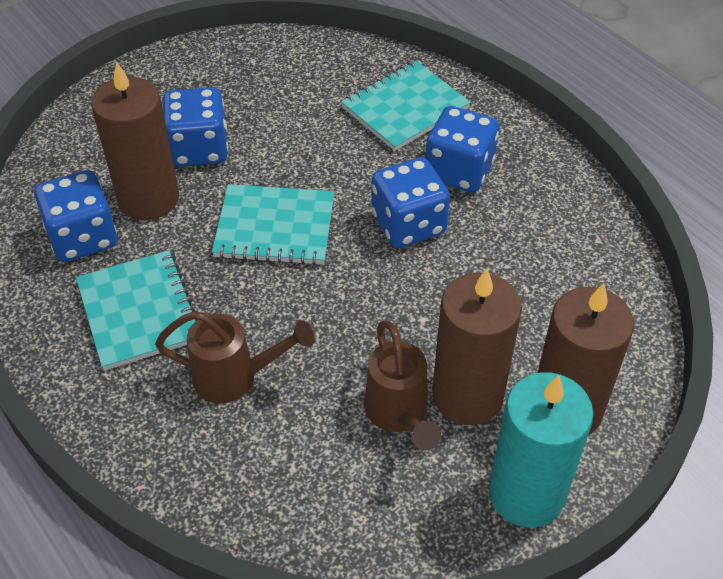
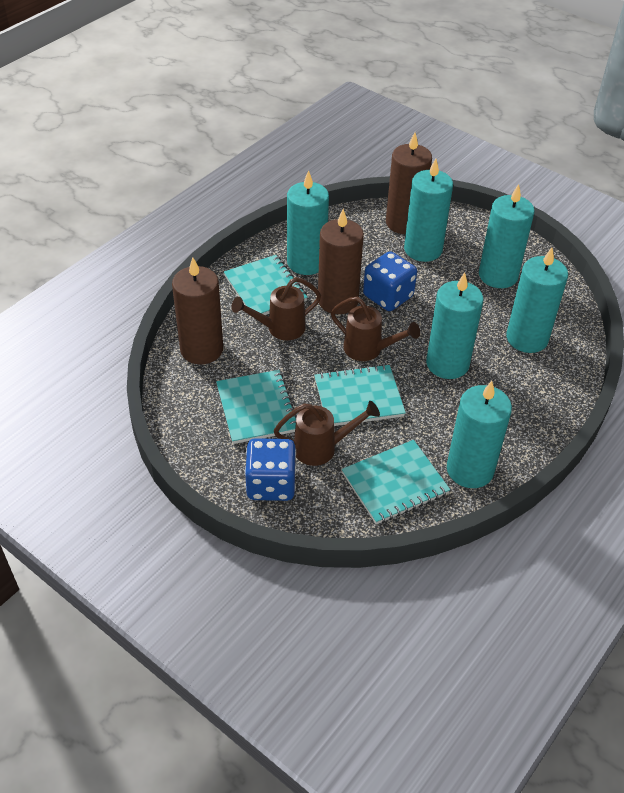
blue dice: 4 -> 2
brown watering can: 2 -> 3
turquoise candle: 1 -> 6
turquoise notebook: 3 -> 4

